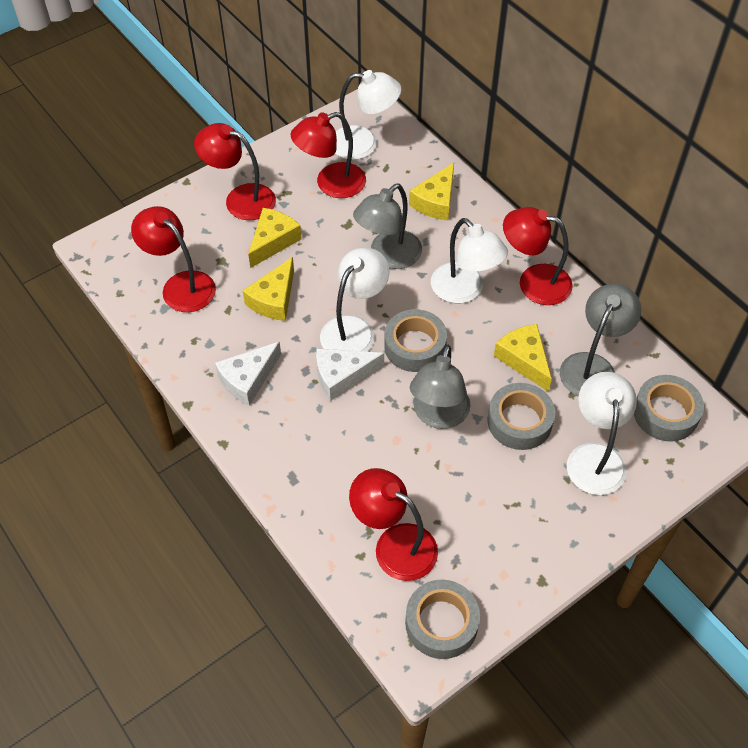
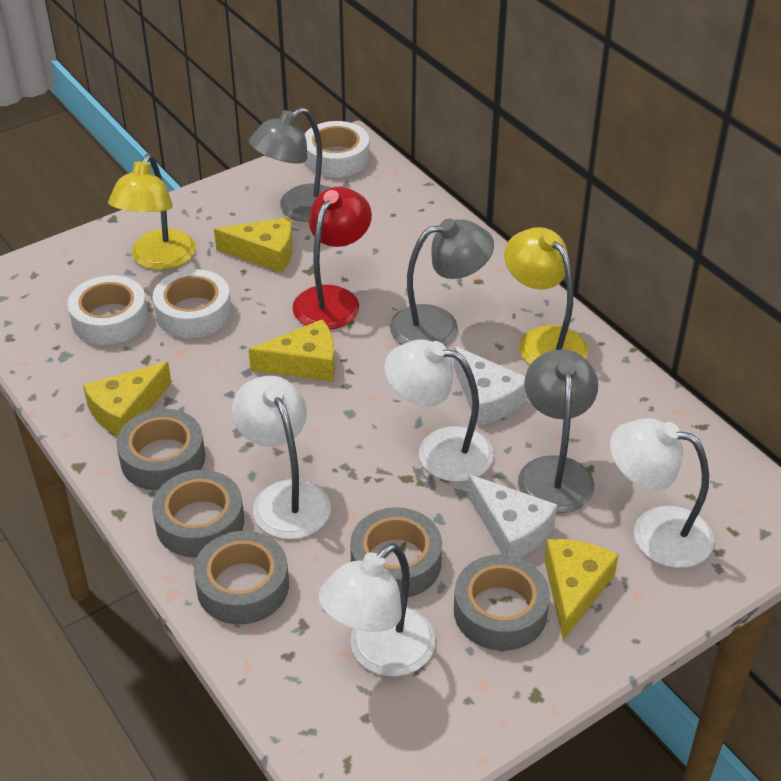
grey tape: 4 -> 5
red lamp: 5 -> 1
white tape: 0 -> 3
yellow lamp: 0 -> 2

